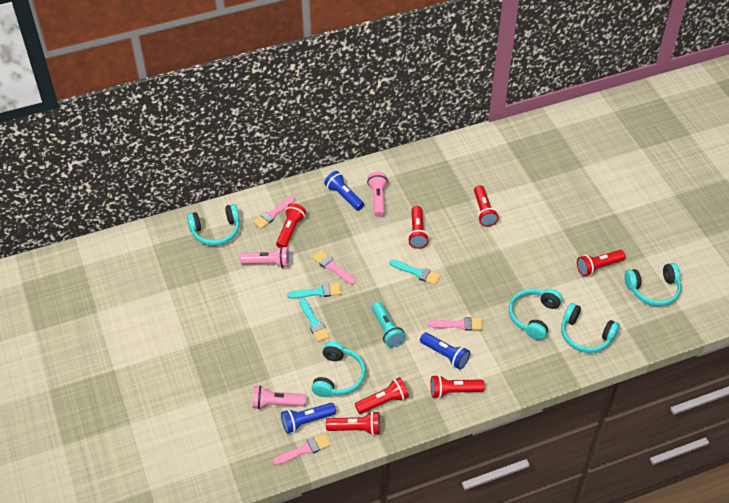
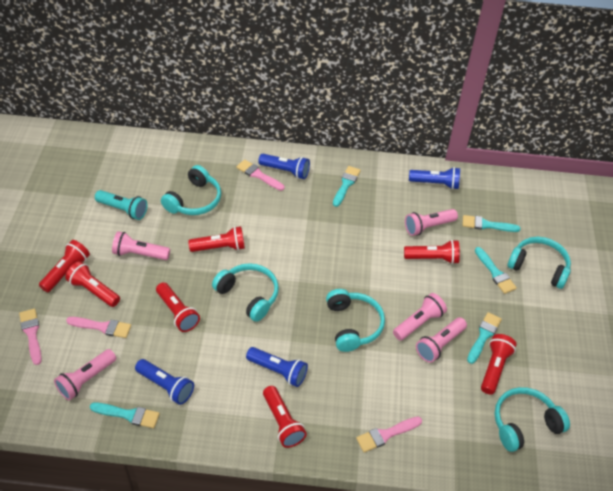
blue flashlight: 3 -> 4
pink flashlight: 3 -> 5
turquoise brush: 3 -> 5

